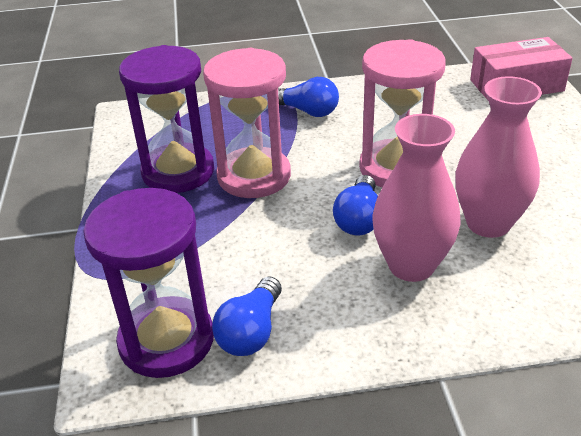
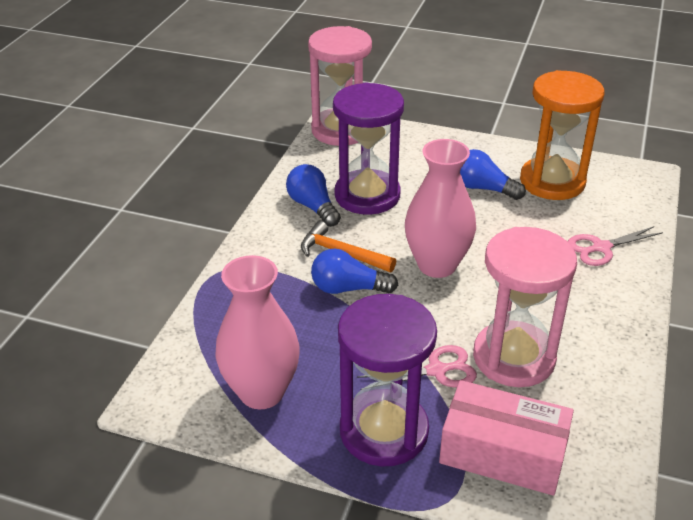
orange hammer: 0 -> 1
orange hourglass: 0 -> 1
pink scissors: 0 -> 2

